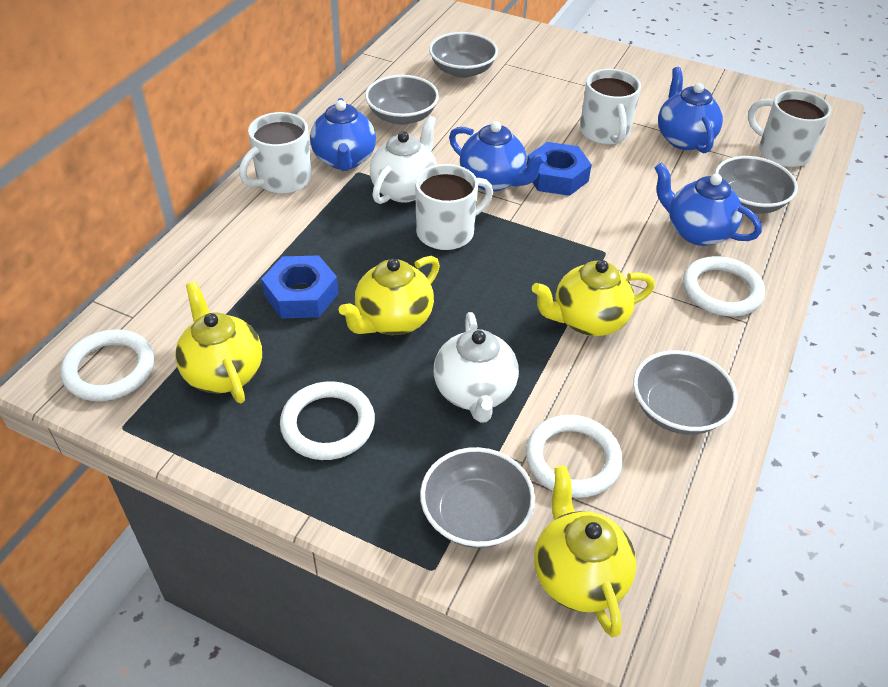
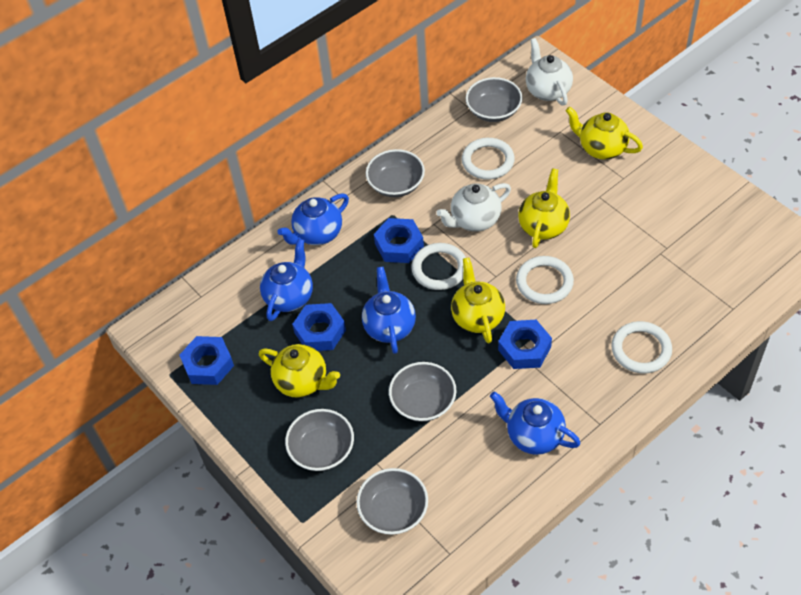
blue nut: 2 -> 4
white mug: 4 -> 0

